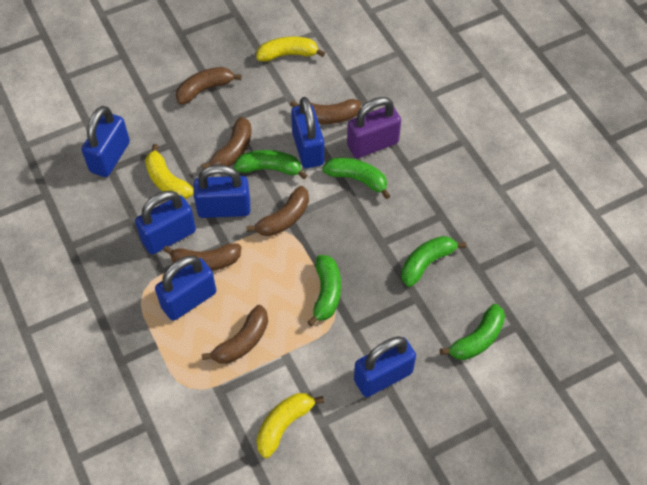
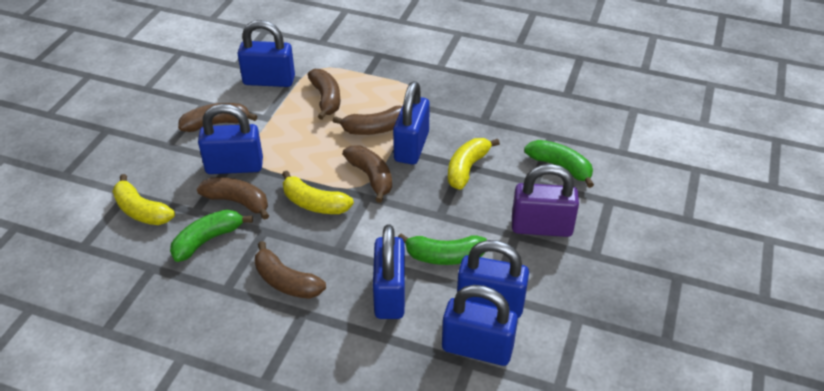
green banana: 5 -> 3

